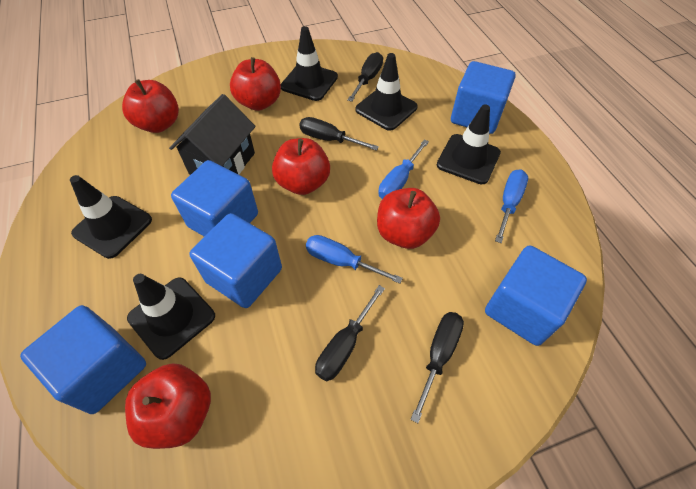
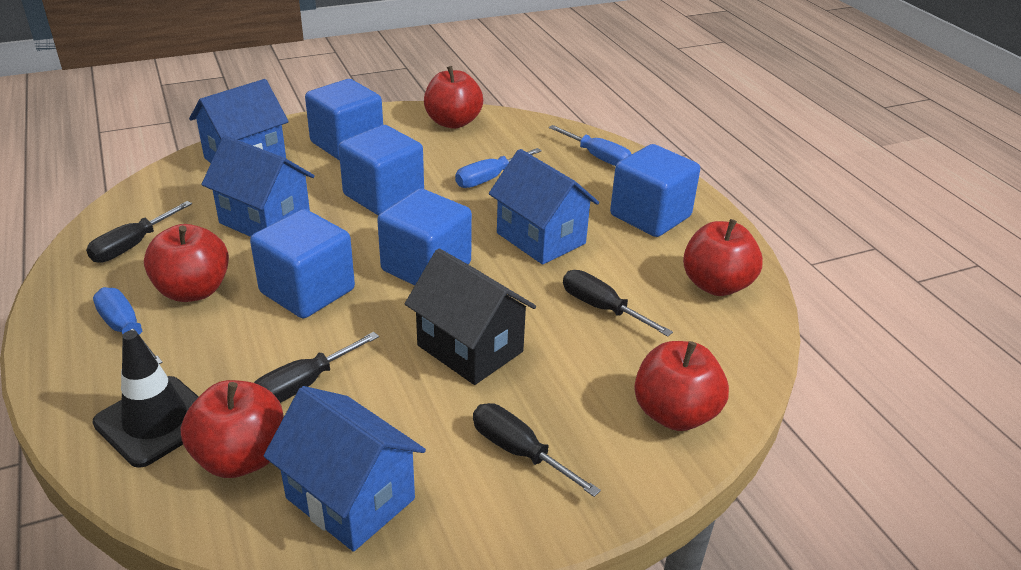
black traffic cone: 5 -> 1
blue house: 0 -> 4

